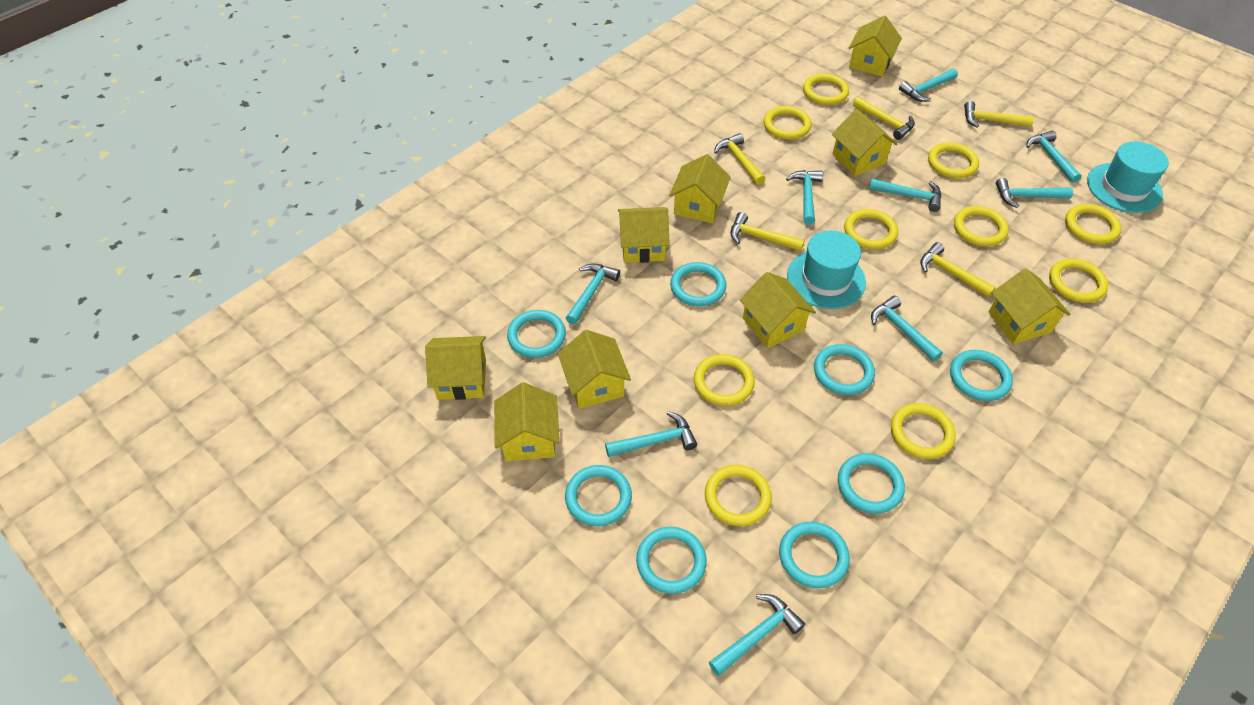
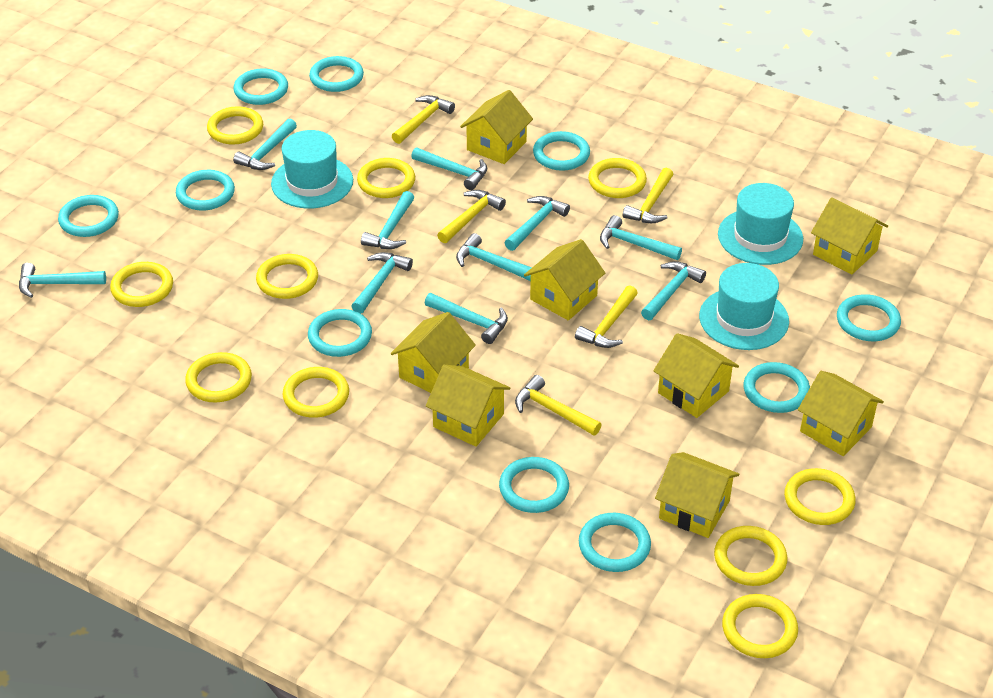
turquoise hammer: 9 -> 10
turquoise hat: 2 -> 3
turquoise ring: 8 -> 10
yellow house: 9 -> 8

